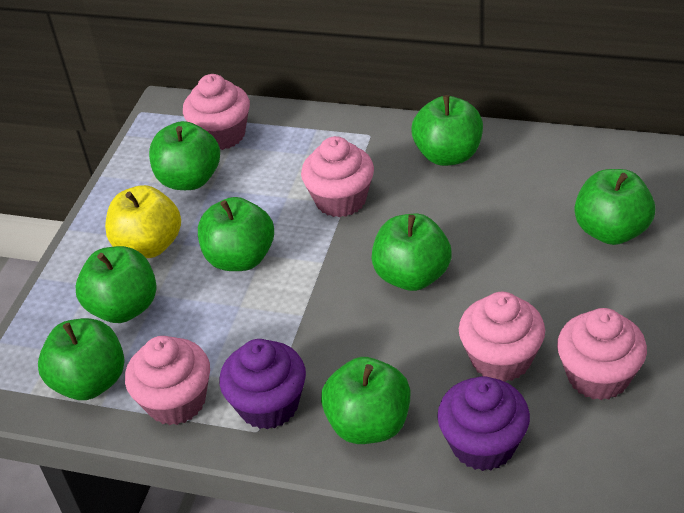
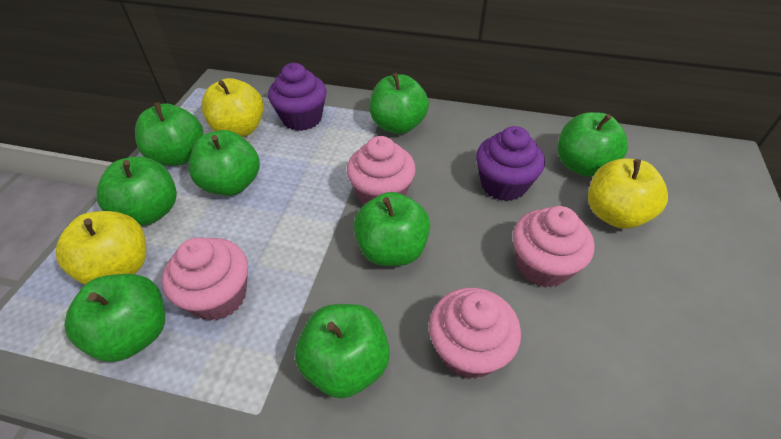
pink cupcake: 5 -> 4
yellow apple: 1 -> 3

